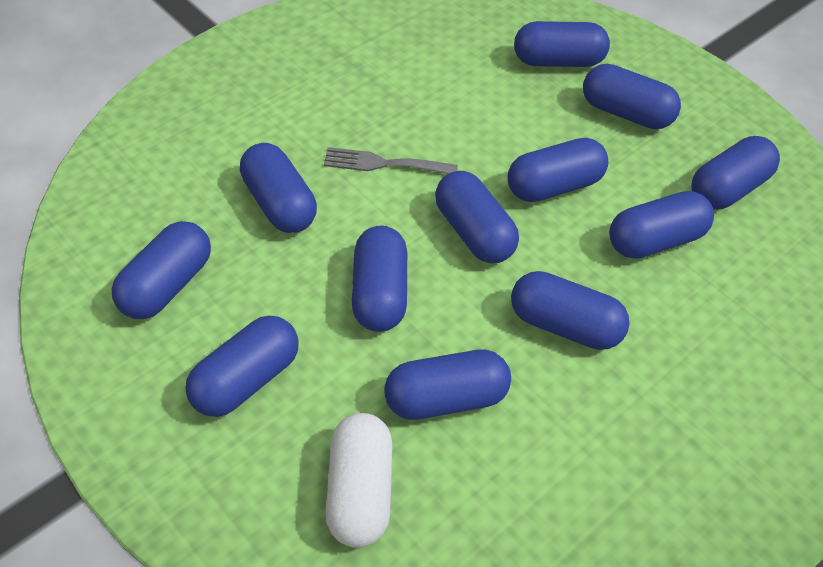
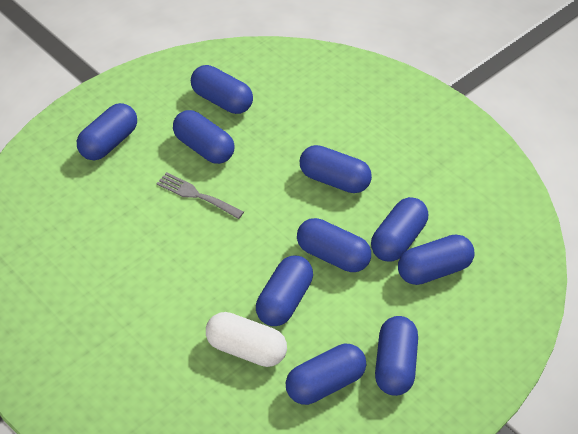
blue capsule: 12 -> 10

